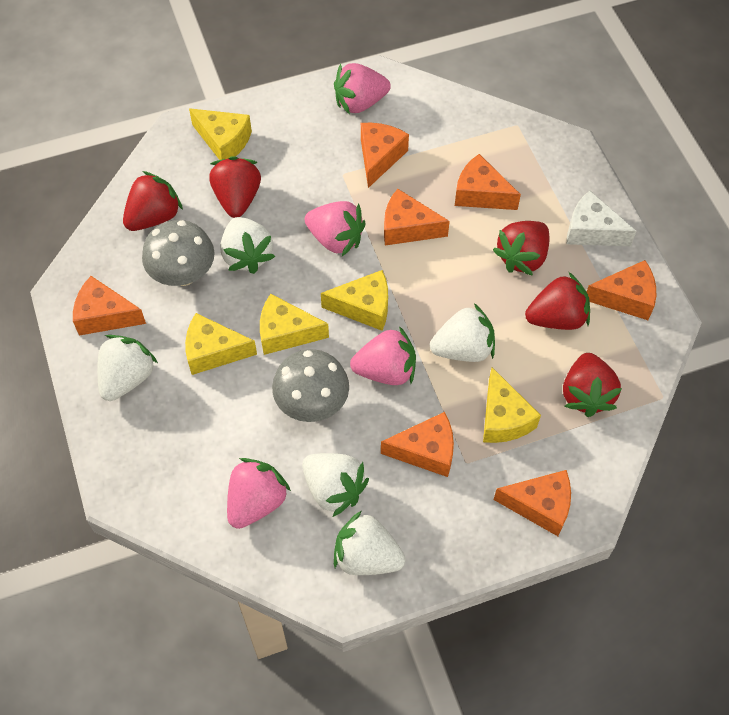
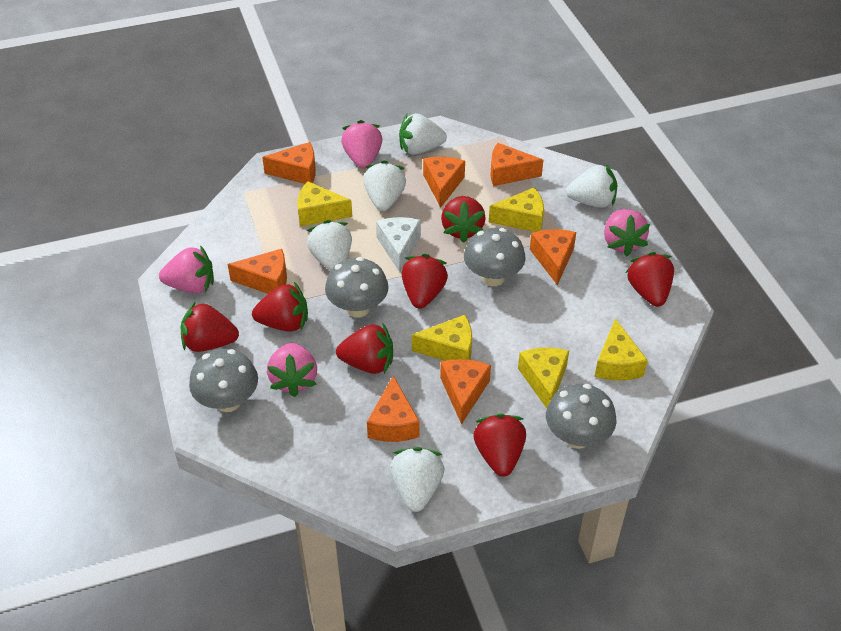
grey mushroom: 2 -> 4
red strawberry: 5 -> 7

